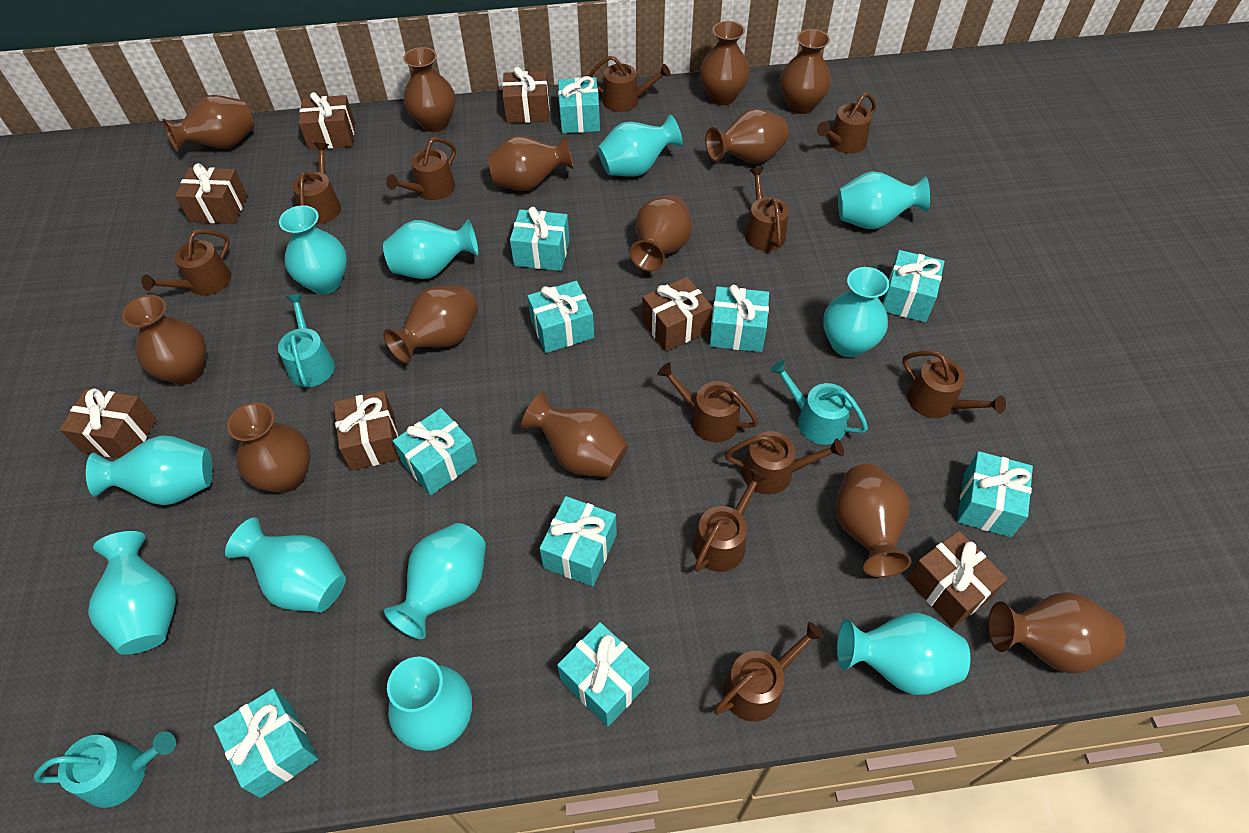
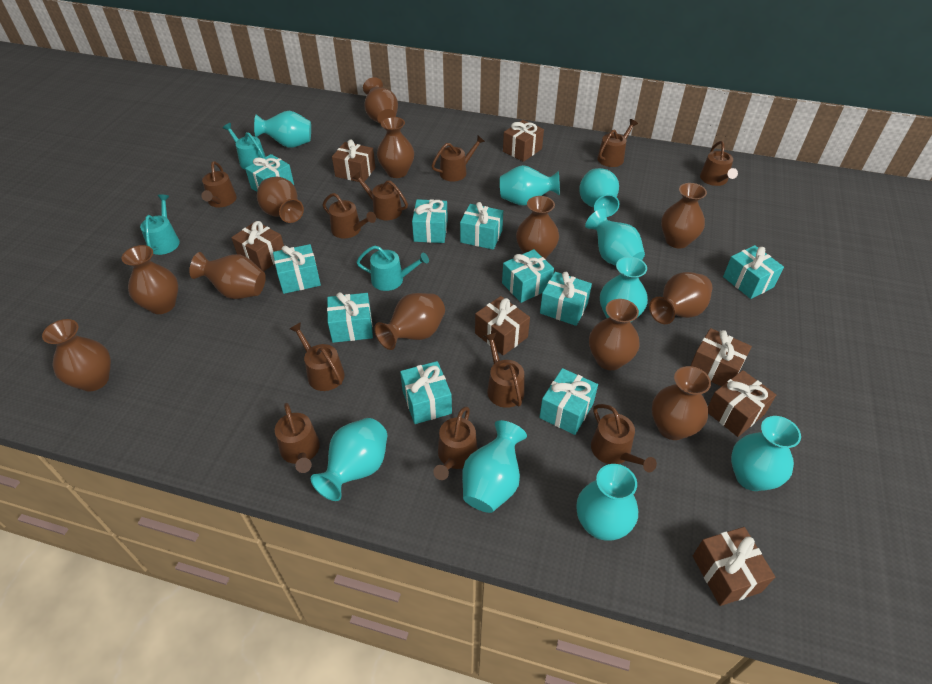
brown vase: 13 -> 12
turquoise vase: 11 -> 9

